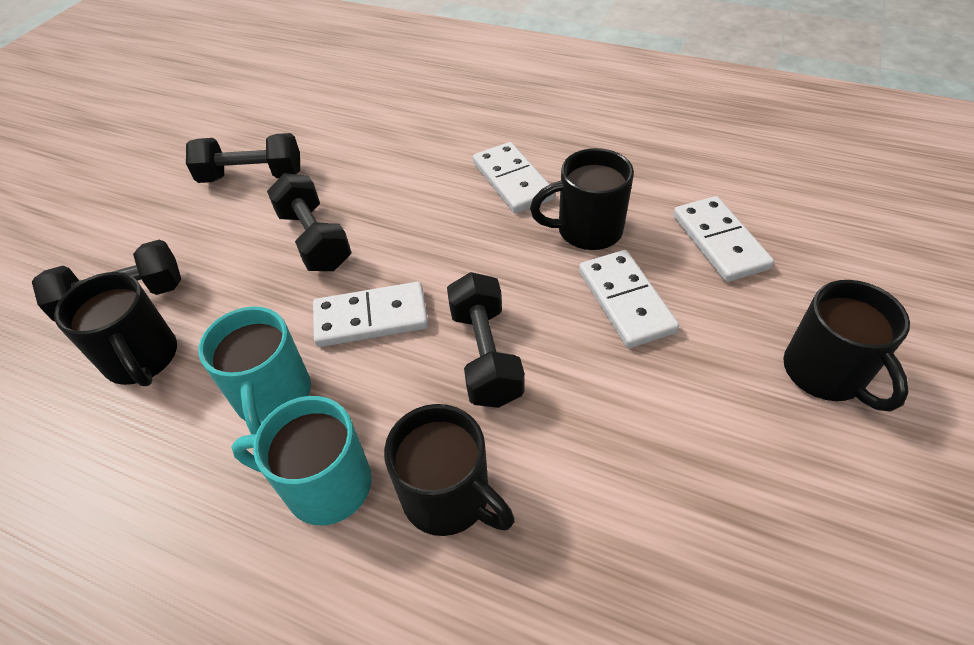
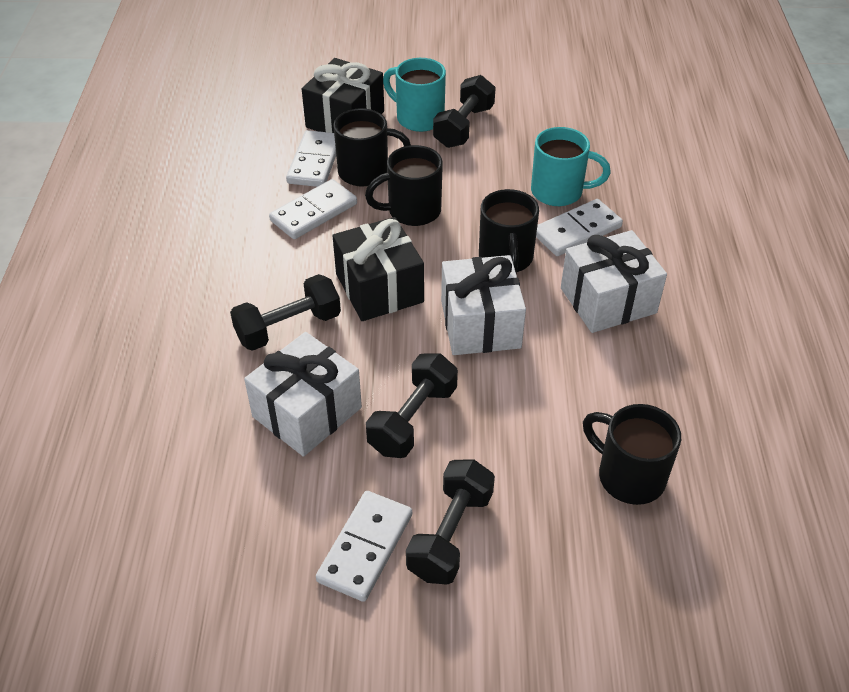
black gift: 0 -> 2
white gift: 0 -> 3

